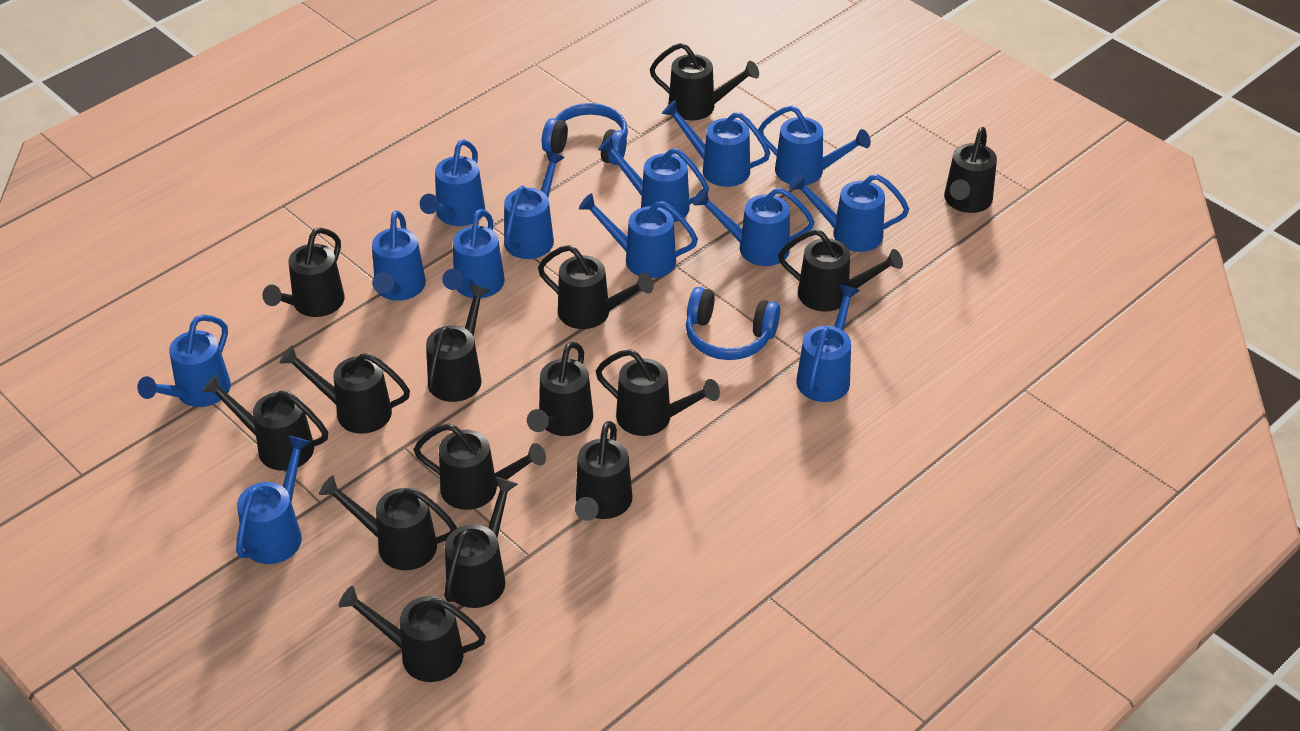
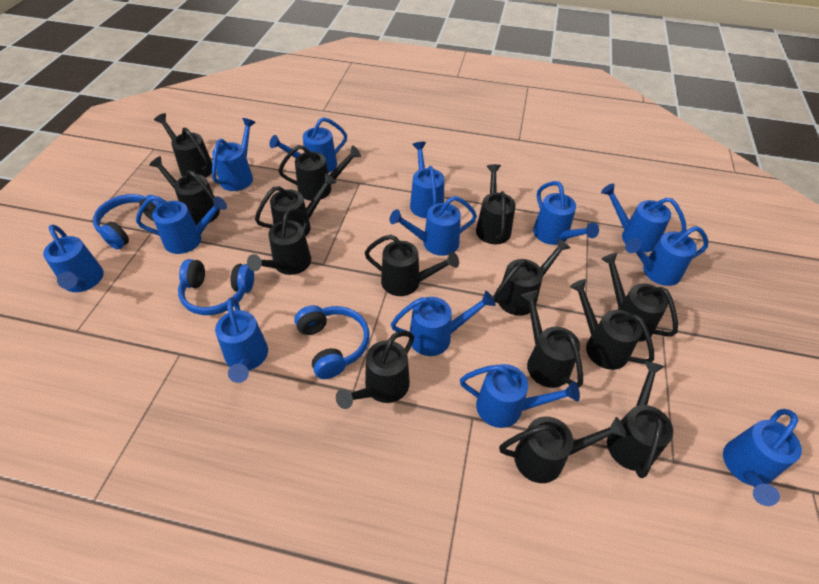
black watering can: 15 -> 14
blue headphones: 2 -> 3

